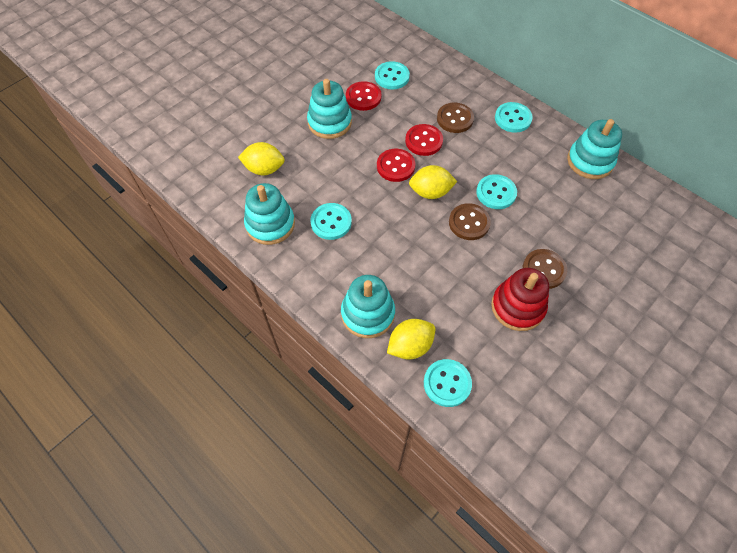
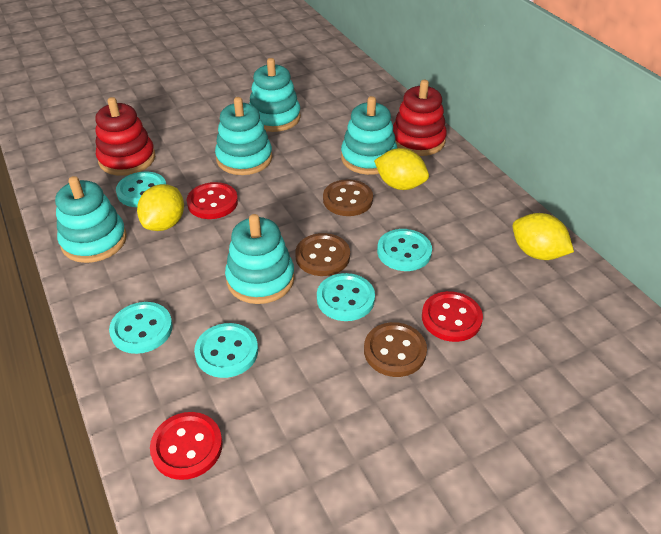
red stacking toy: 1 -> 2
turquoise stacking toy: 4 -> 5

